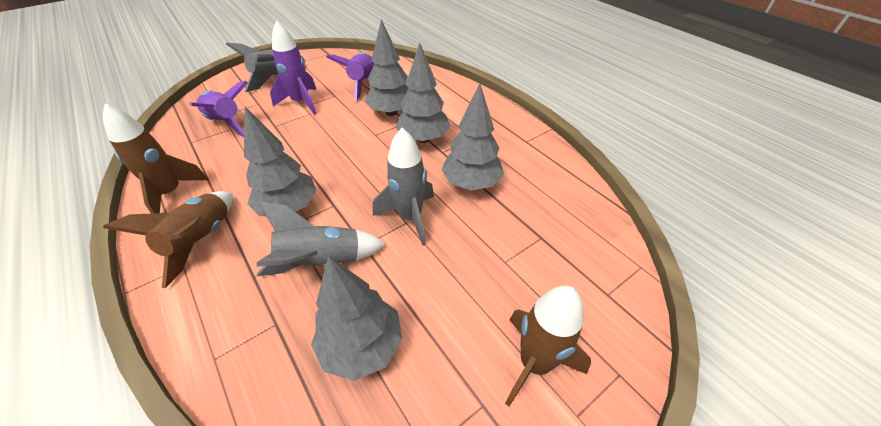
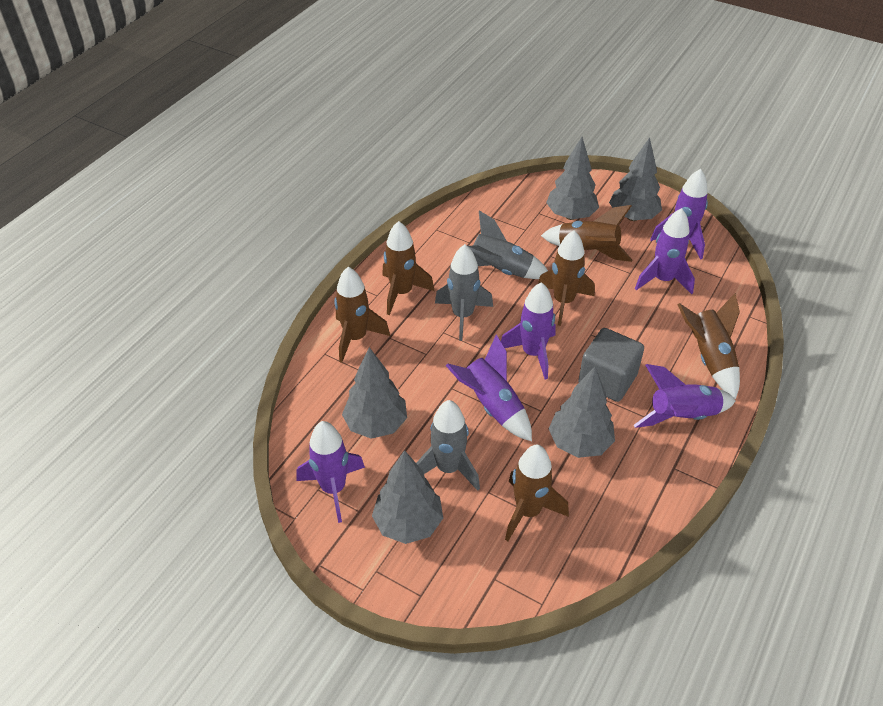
brown rocket: 3 -> 6
grey cube: 0 -> 1
purple rocket: 3 -> 6

